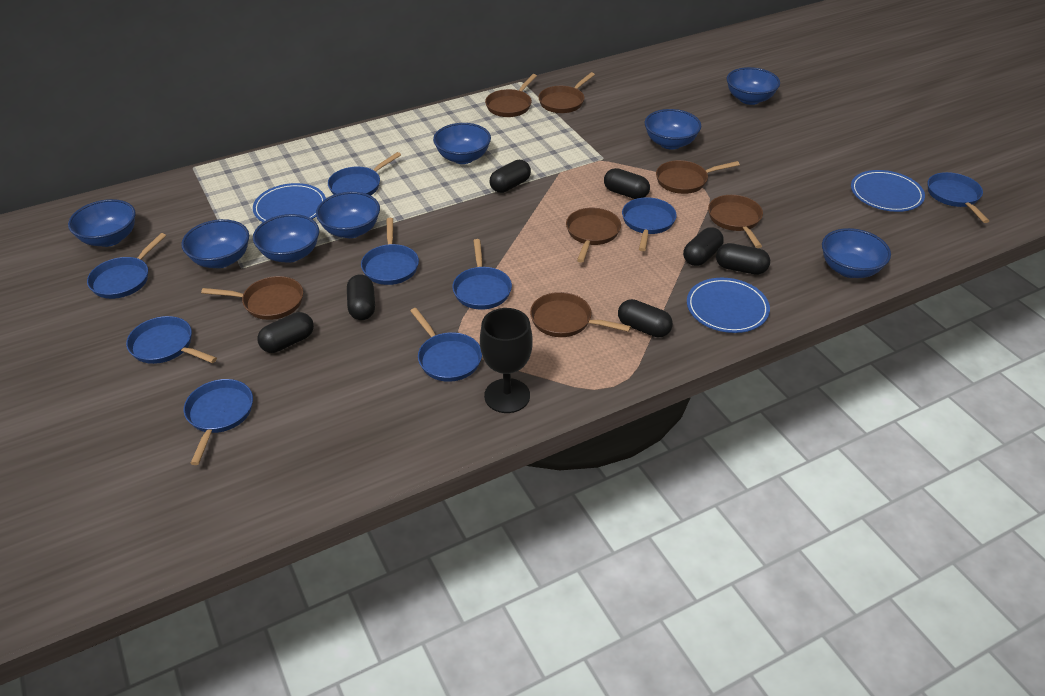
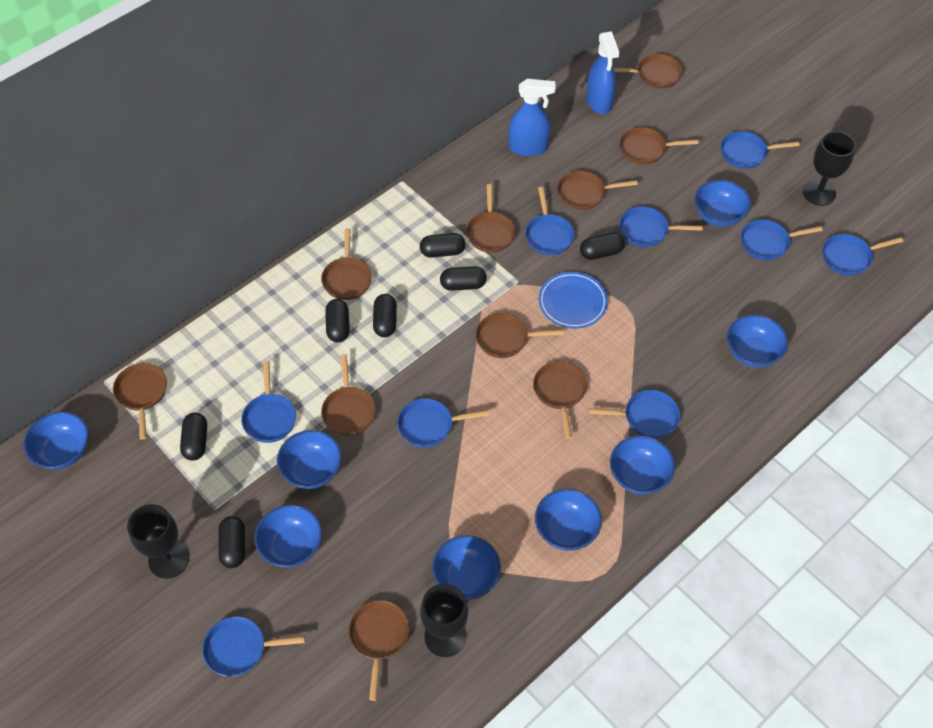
black goblet: 1 -> 3
blue plate: 3 -> 1
blue spray bottle: 0 -> 2
brown pan: 7 -> 10

